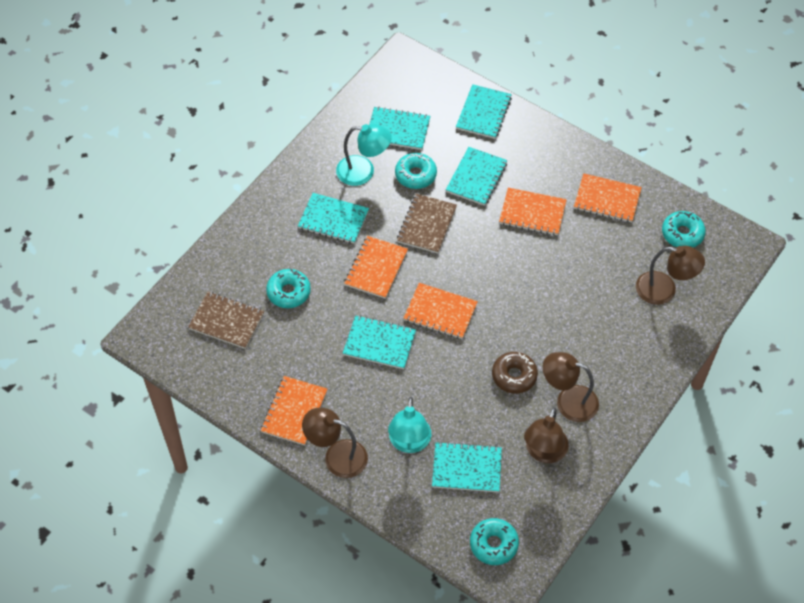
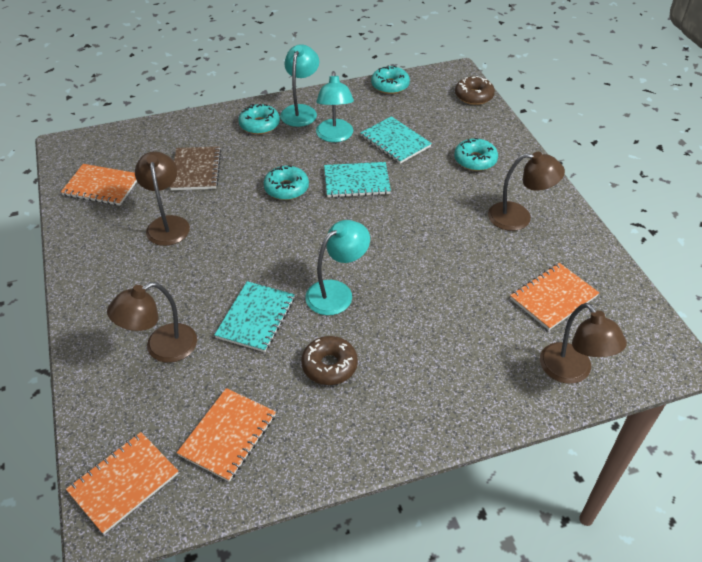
brown donut: 1 -> 2
brown notebook: 2 -> 1
orange notebook: 5 -> 4
turquoise lamp: 2 -> 3
turquoise notebook: 6 -> 3

